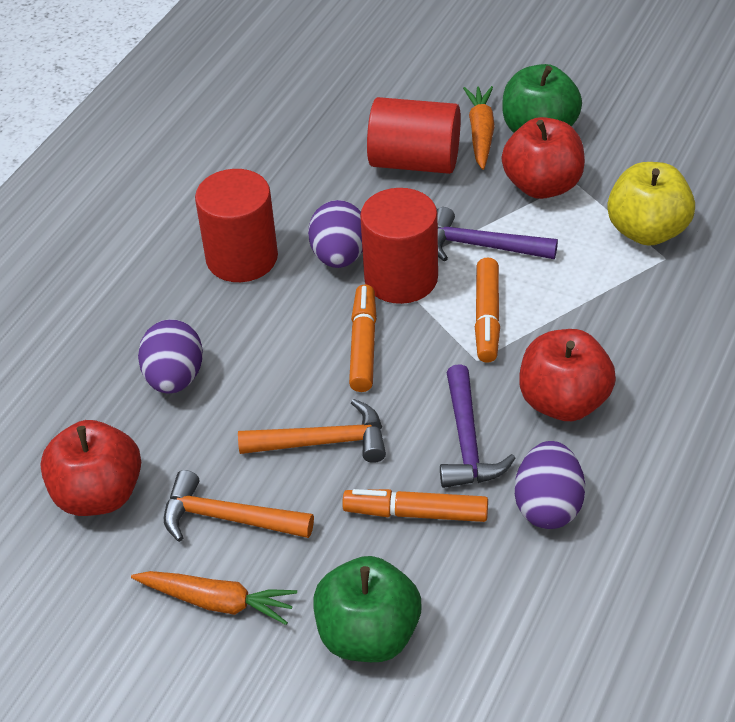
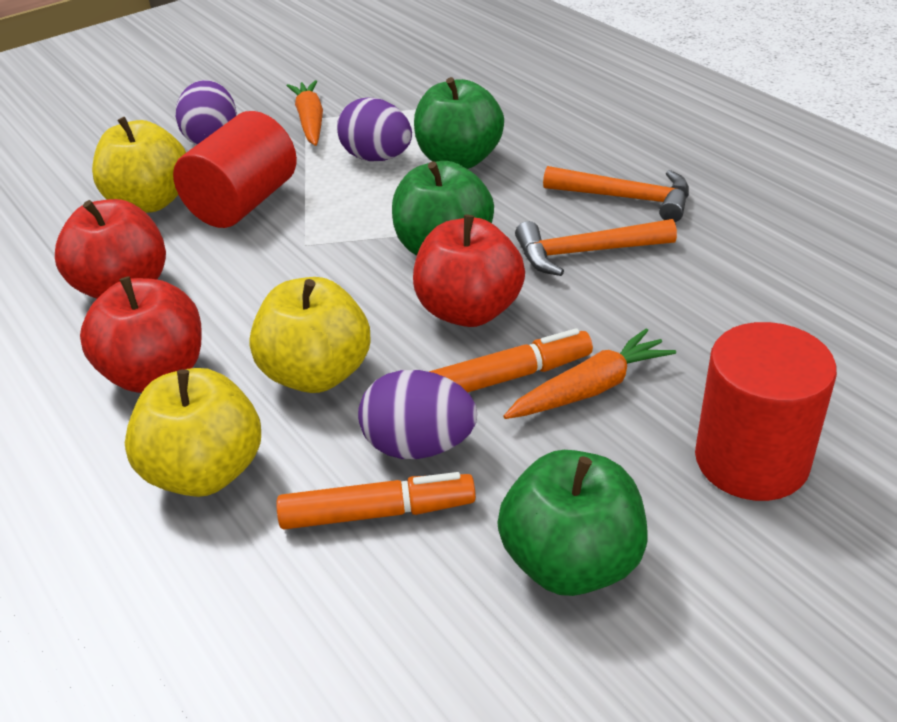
green apple: 2 -> 3
orange marker: 3 -> 2
purple hammer: 2 -> 0
red cylinder: 3 -> 2
yellow apple: 1 -> 3

